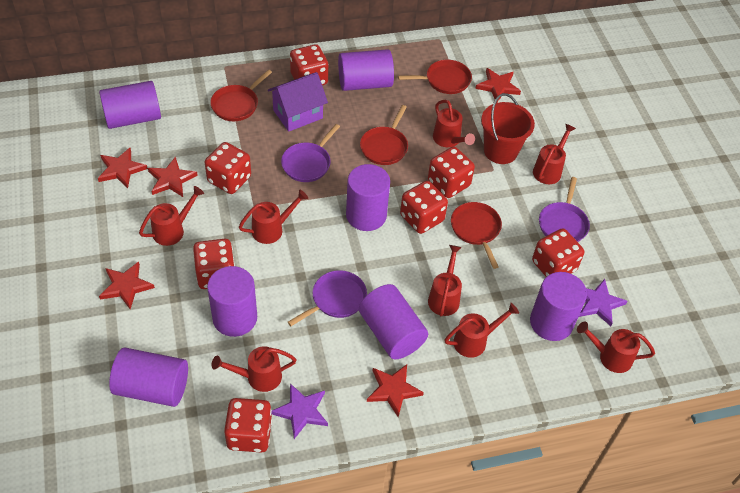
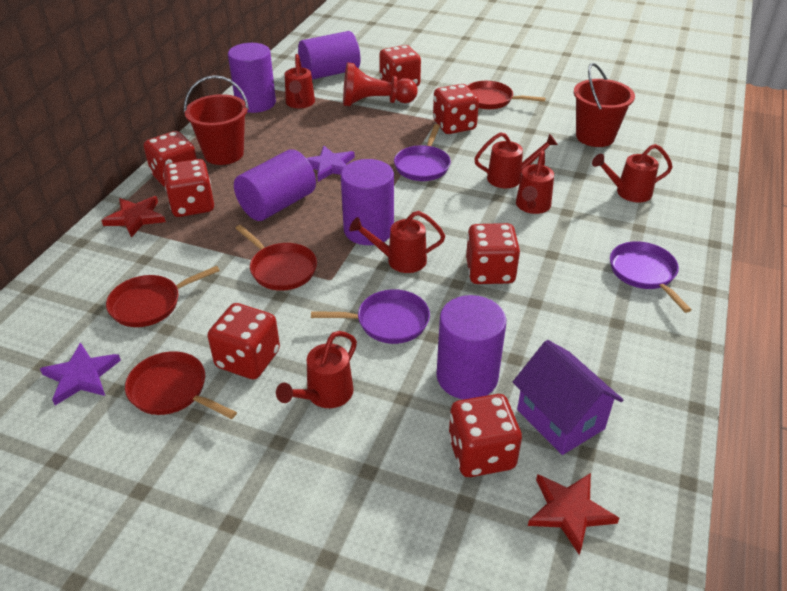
purple cylinder: 7 -> 5
red bucket: 1 -> 2
red pawn: 0 -> 1
red star: 5 -> 2
red watering can: 8 -> 6

